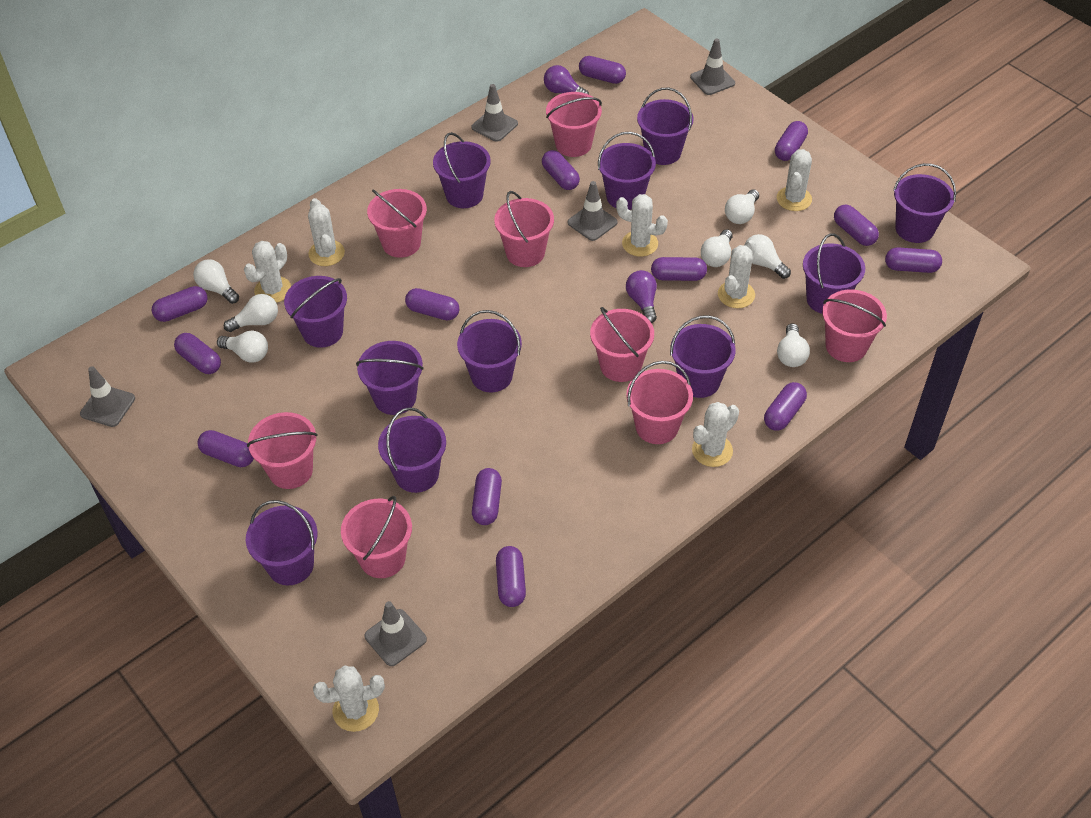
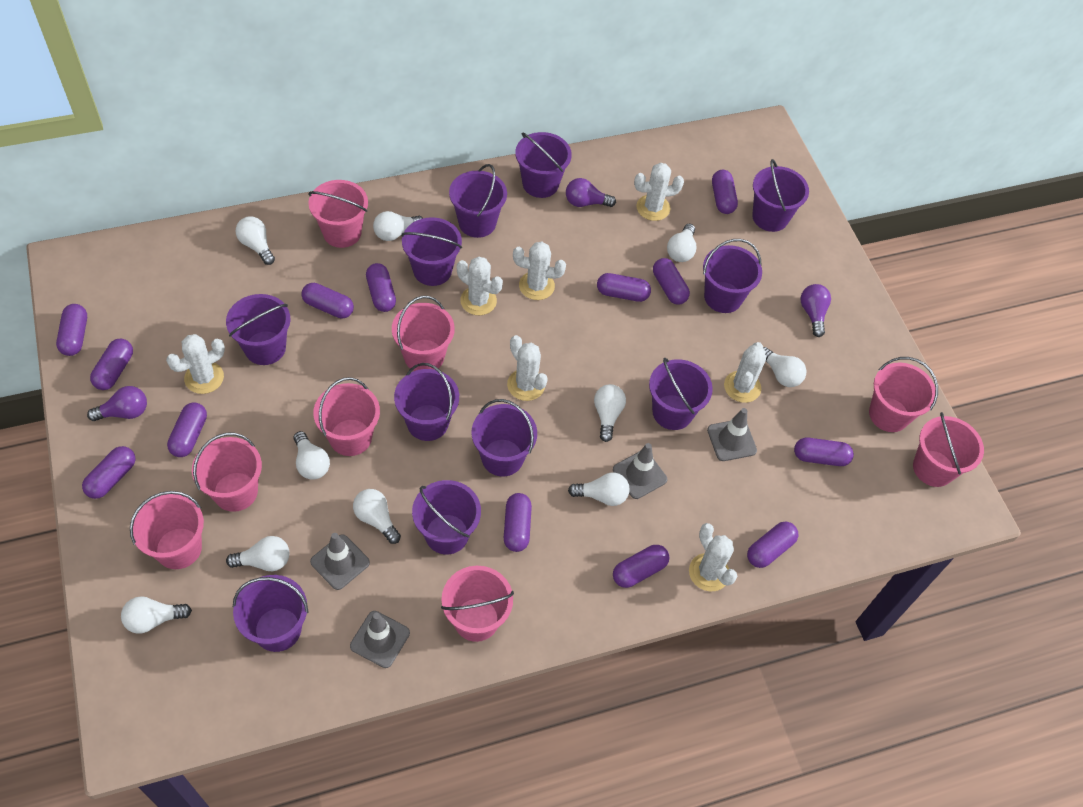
grey traffic cone: 5 -> 4
purple light bulb: 2 -> 3
white light bulb: 7 -> 10

